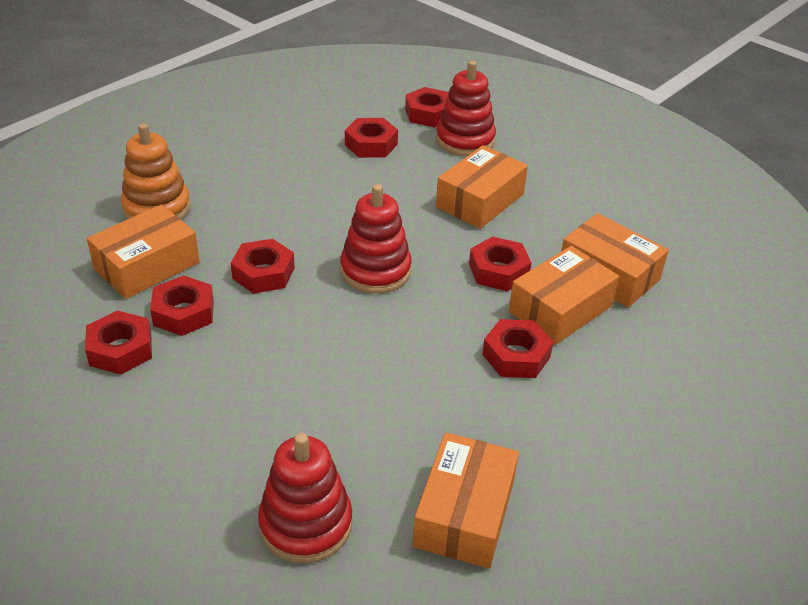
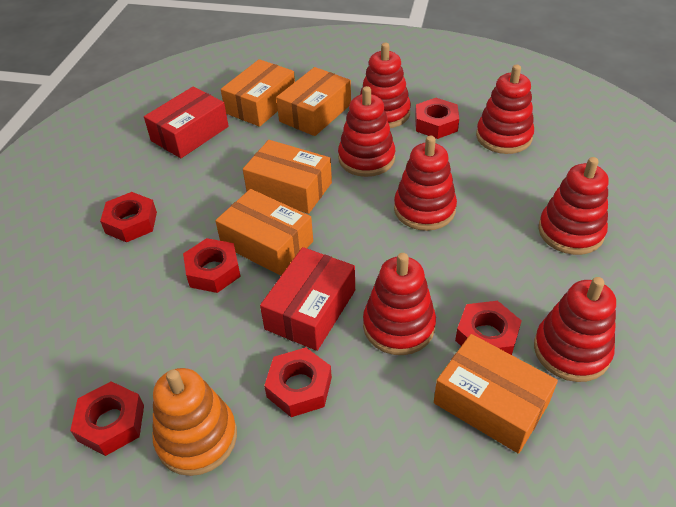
red box: 0 -> 2
red nut: 7 -> 6
red stacking toy: 3 -> 7

